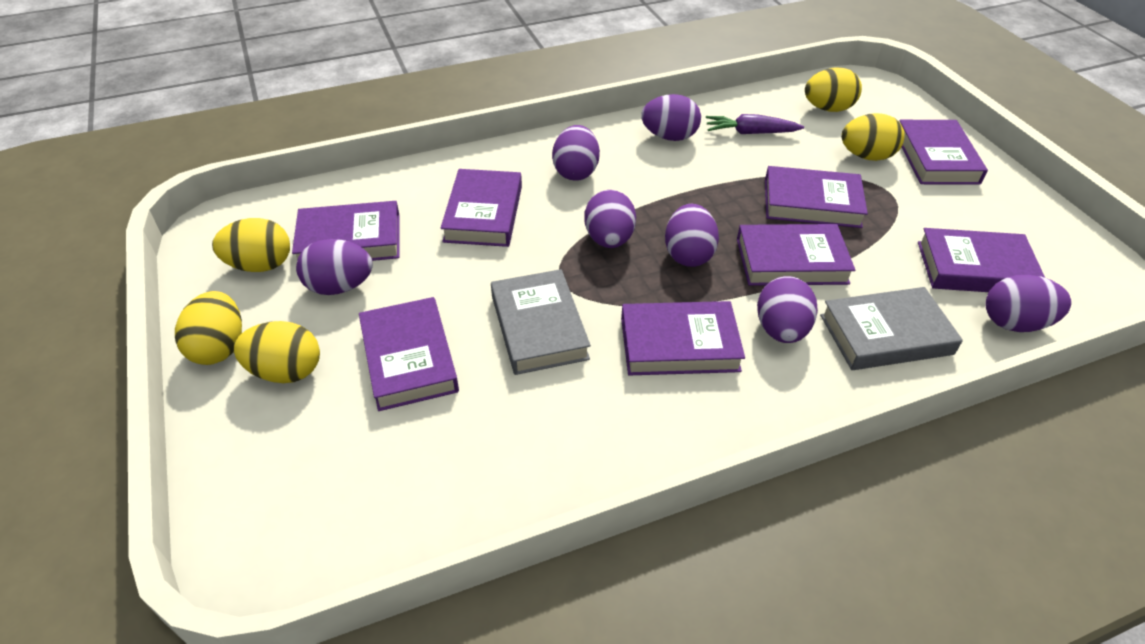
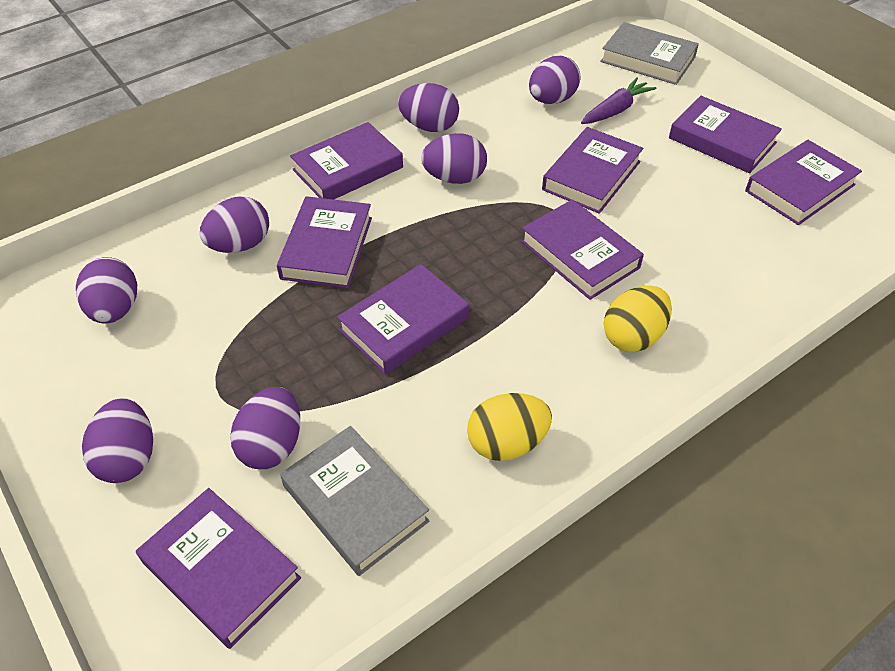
yellow egg: 5 -> 2

